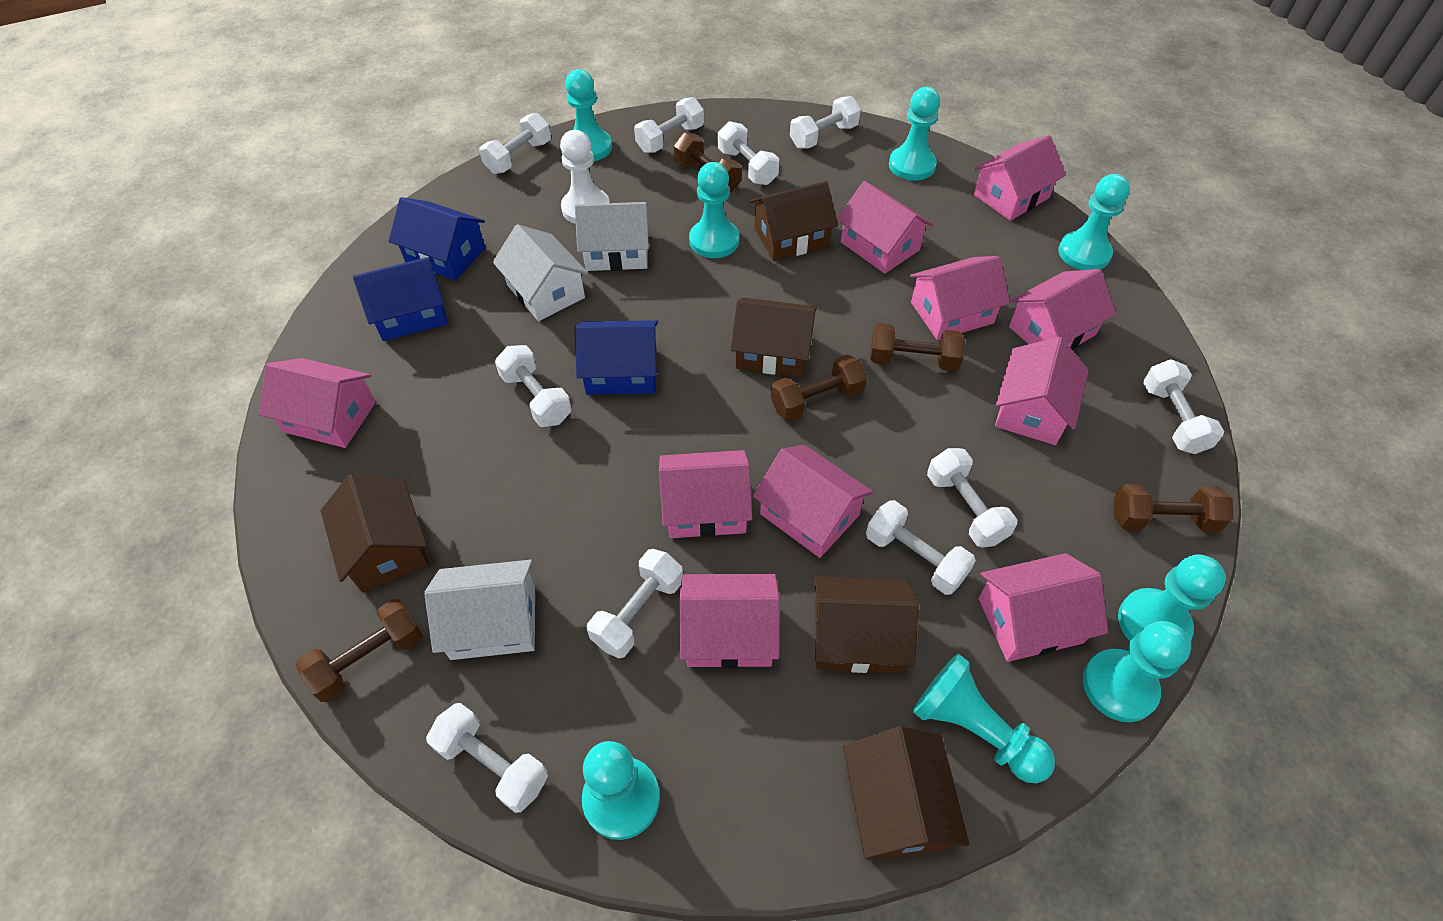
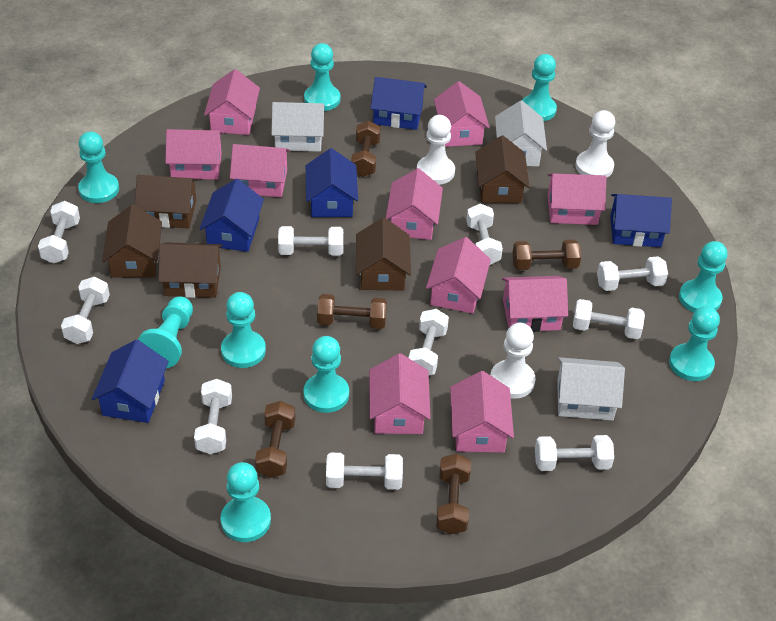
blue house: 3 -> 5
turquoise pawn: 8 -> 9
white pawn: 1 -> 3

